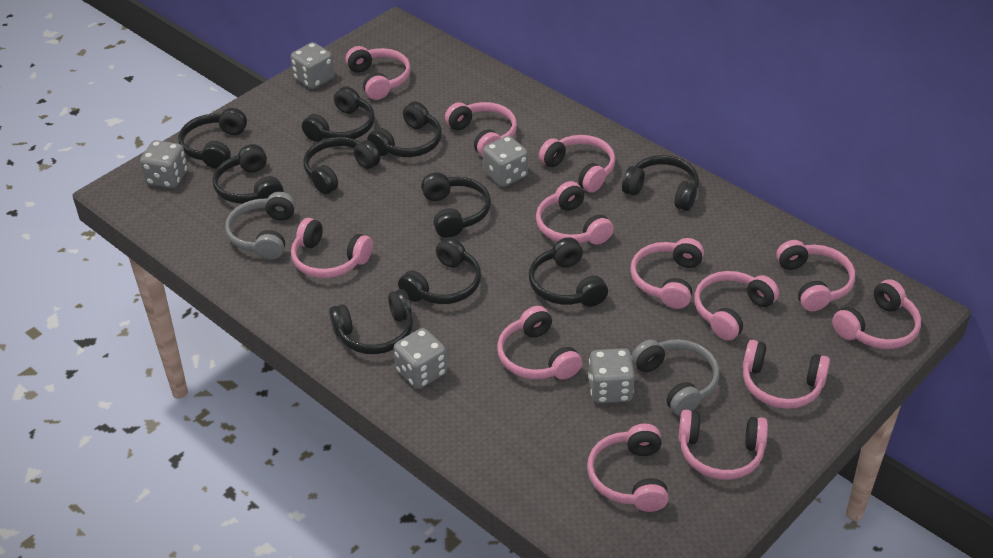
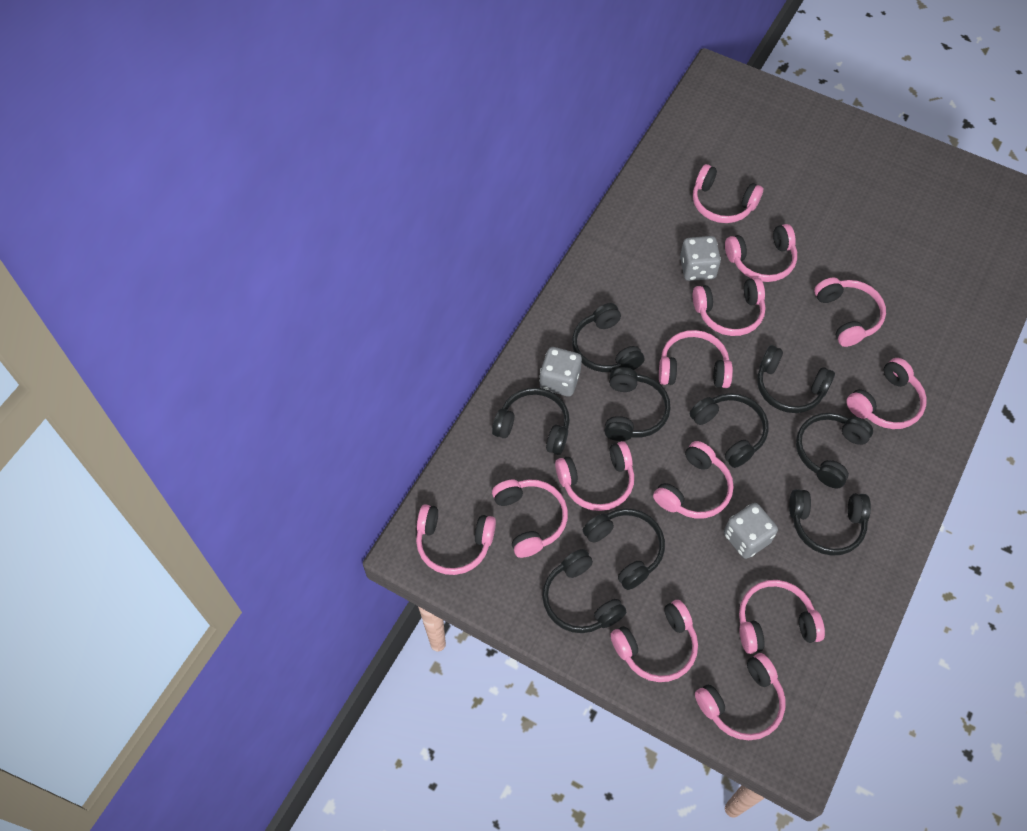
black headphones: 10 -> 9
grey dice: 5 -> 3
grey headphones: 2 -> 0

